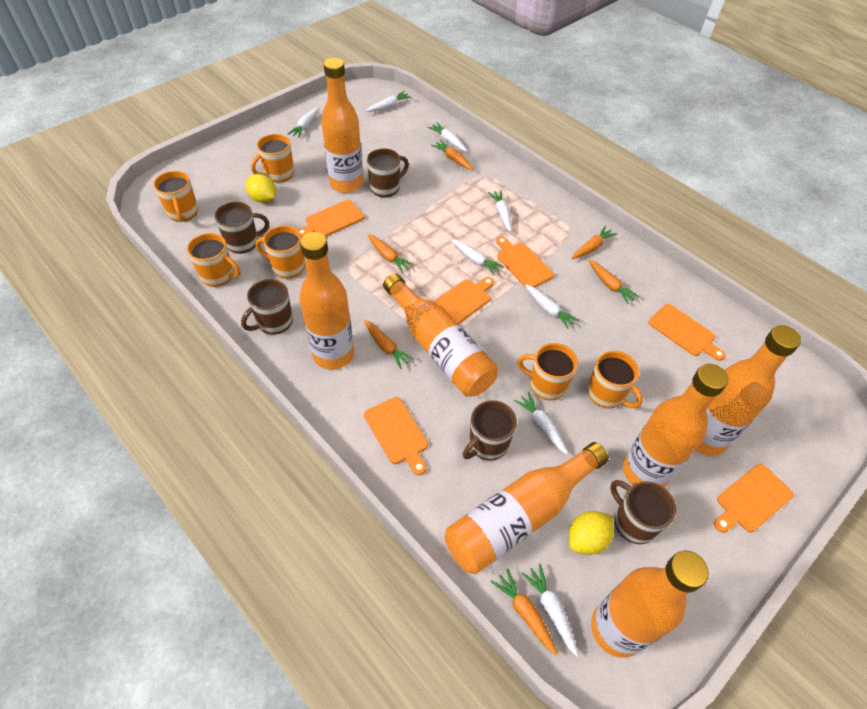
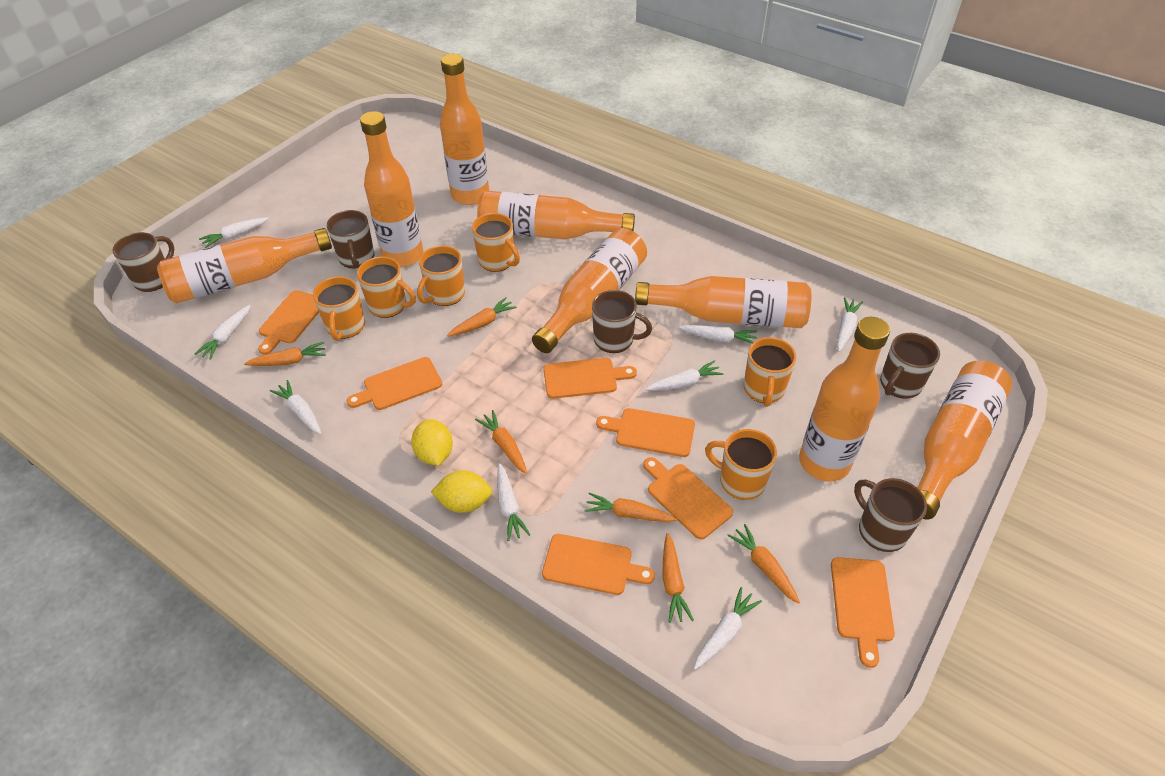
orange bottle: 7 -> 8
orange cutting board: 6 -> 7

